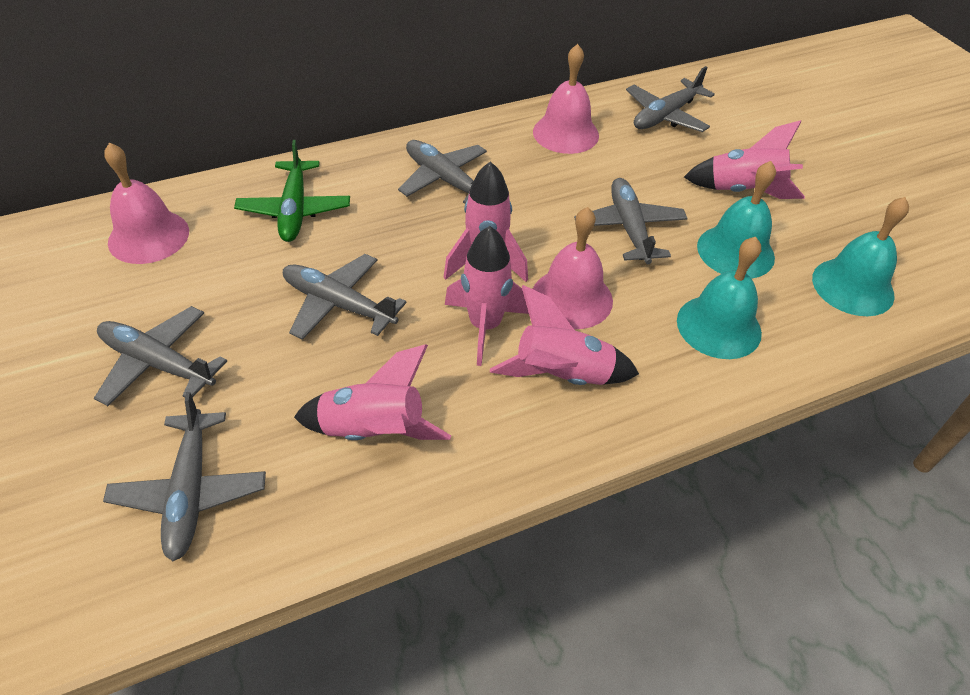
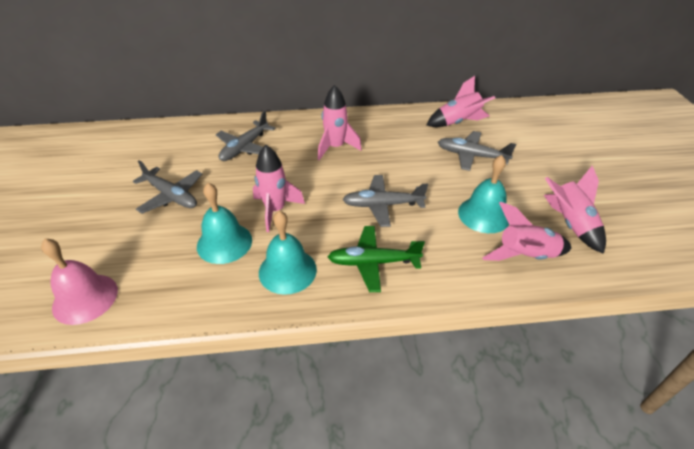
grey plane: 6 -> 4
pink bell: 3 -> 1

